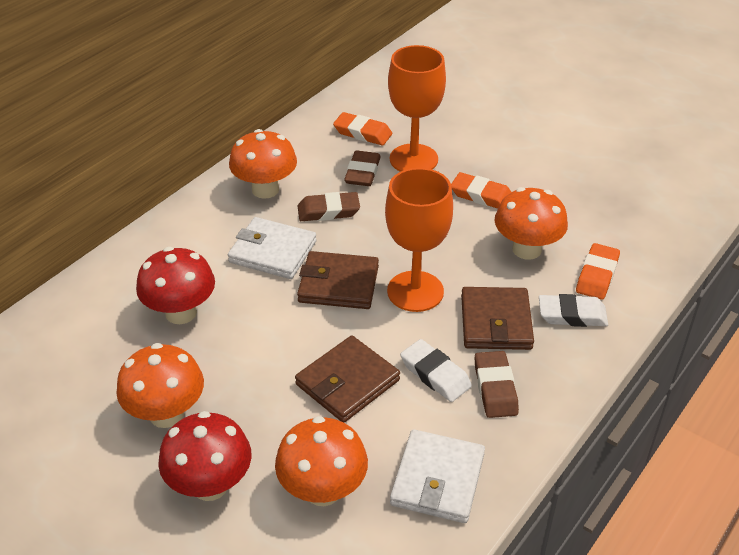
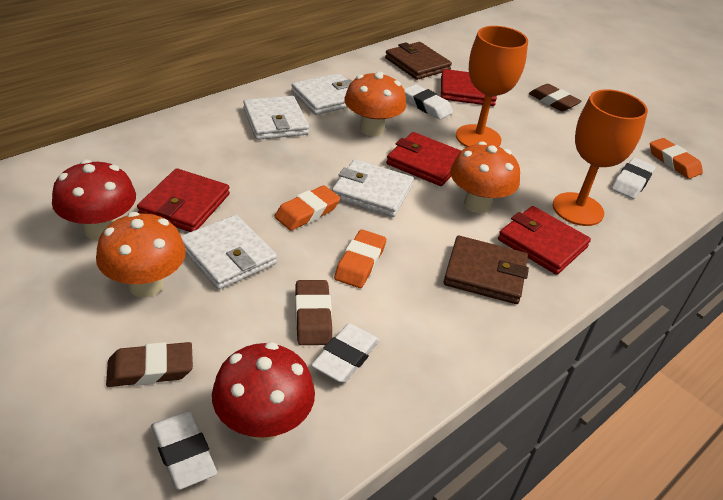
brown wallet: 3 -> 2
orange mushroom: 4 -> 3
red wallet: 0 -> 4
white eraser: 2 -> 4
white wallet: 2 -> 4

